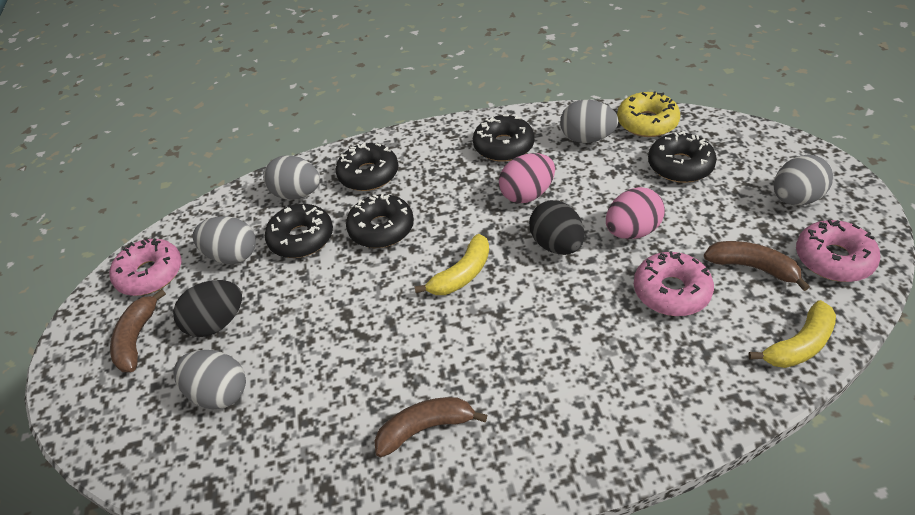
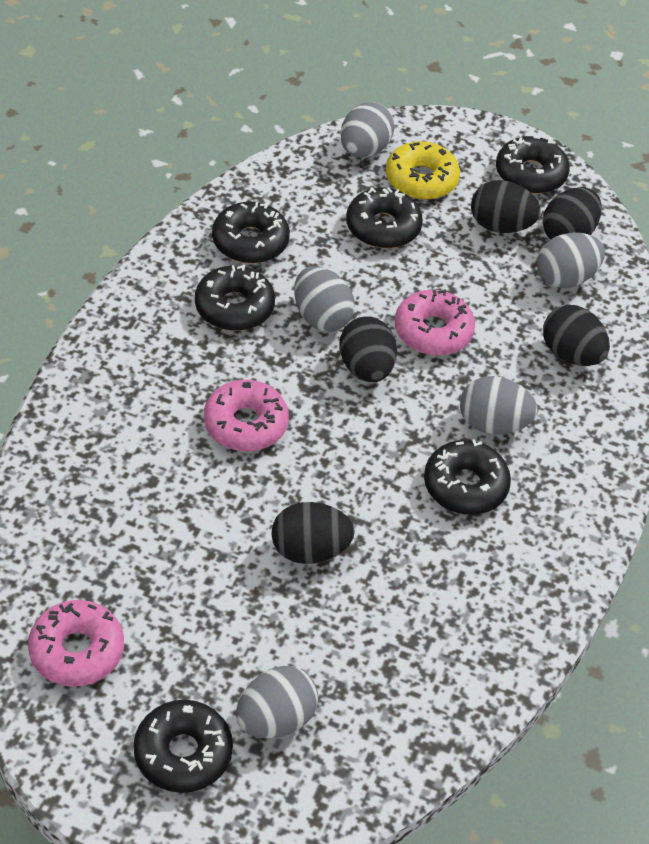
black donut: 5 -> 6
black egg: 2 -> 5
brown banana: 3 -> 0
pink egg: 2 -> 0
yellow banana: 2 -> 0

